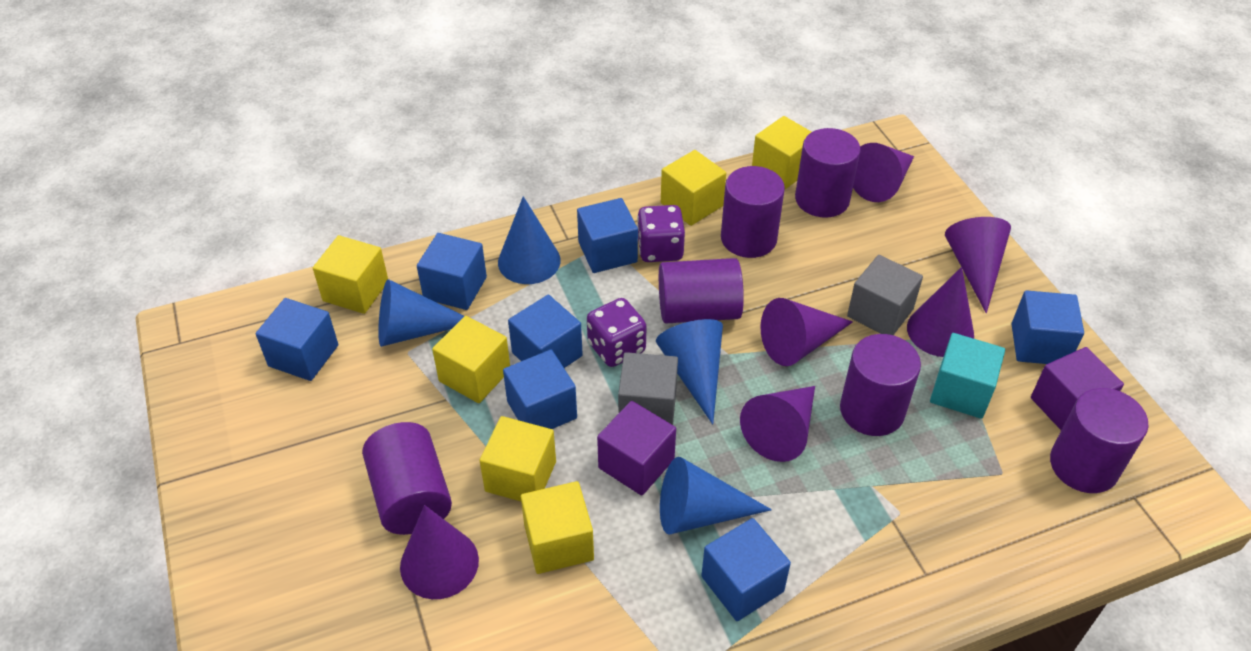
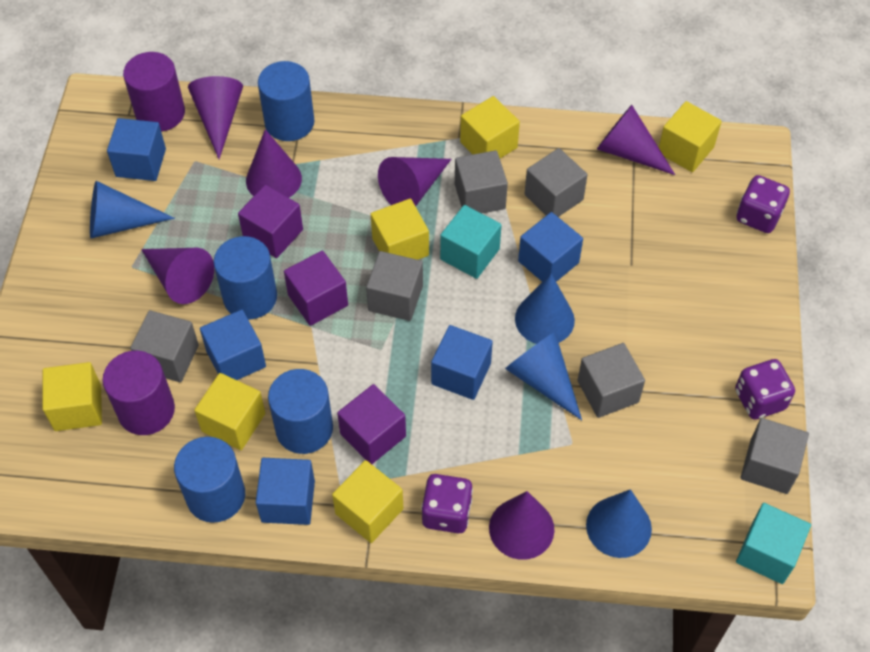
blue cube: 7 -> 5
blue cylinder: 0 -> 4
grey cube: 2 -> 6
purple cube: 2 -> 3
purple cylinder: 6 -> 2
purple dice: 2 -> 3
turquoise cube: 1 -> 2

